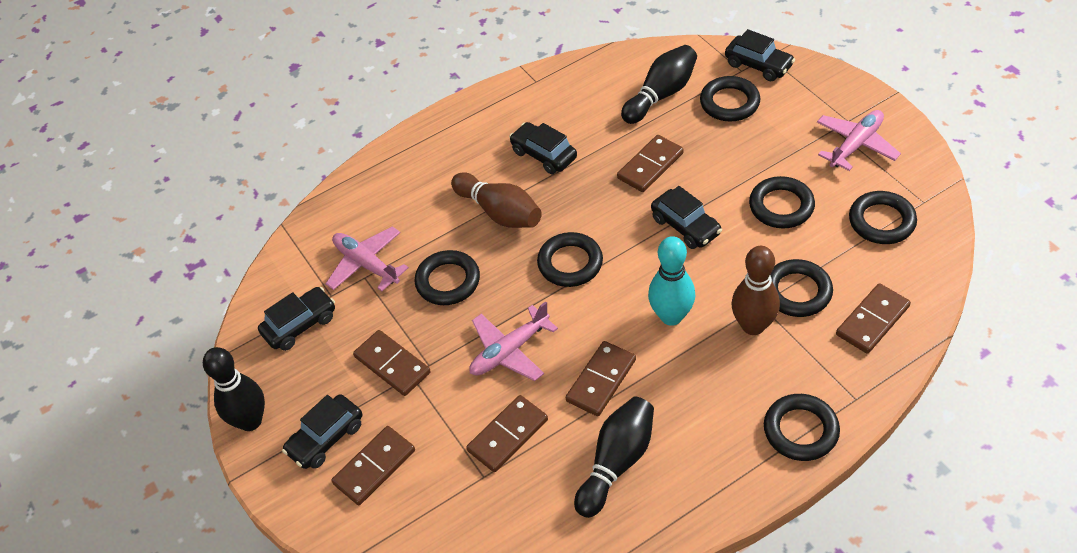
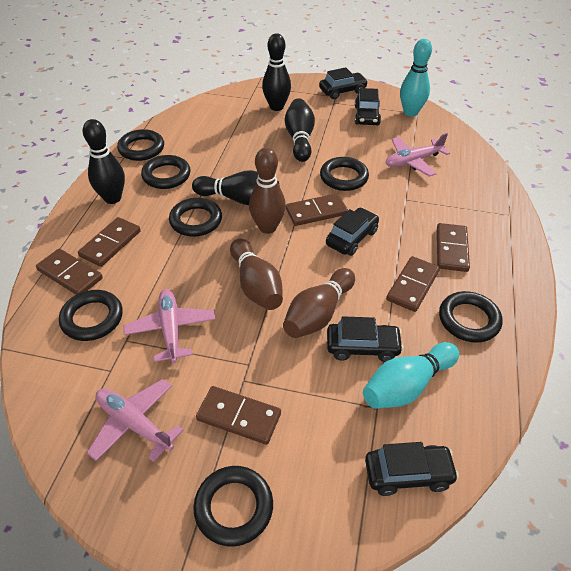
black bowling pin: 3 -> 4
brown bowling pin: 2 -> 3
turquoise bowling pin: 1 -> 2

